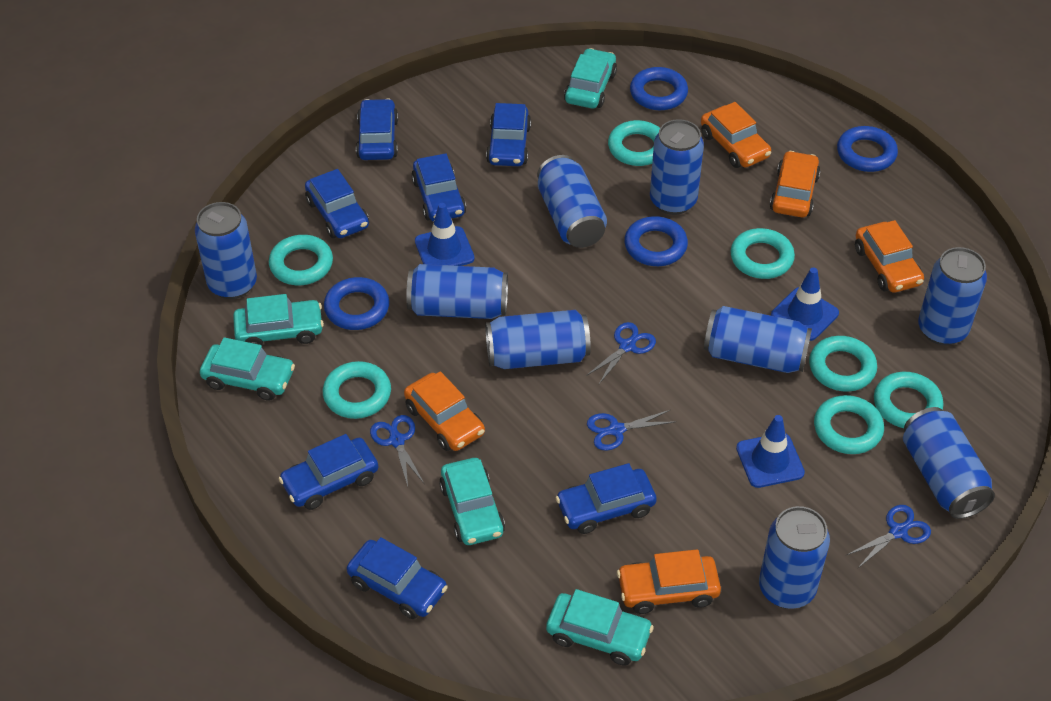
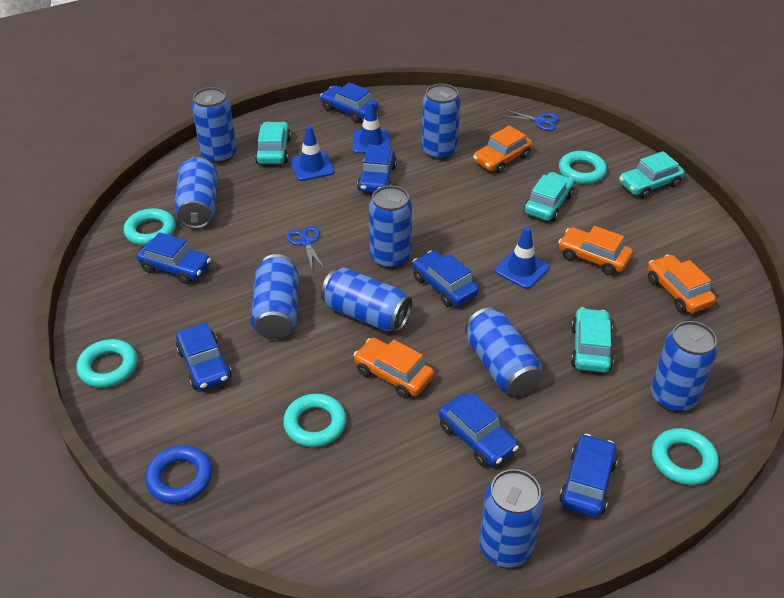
blue ring: 4 -> 1
blue scissors: 4 -> 2
orange car: 5 -> 4
turquoise car: 5 -> 4
turquoise ring: 7 -> 5

